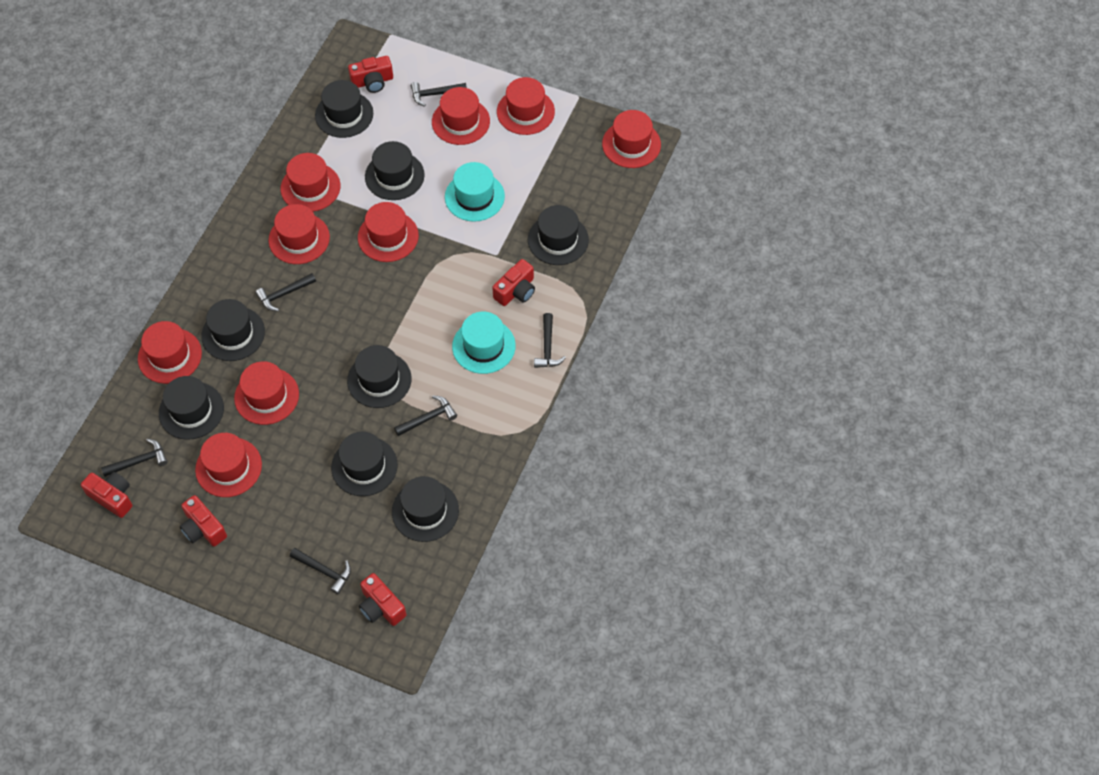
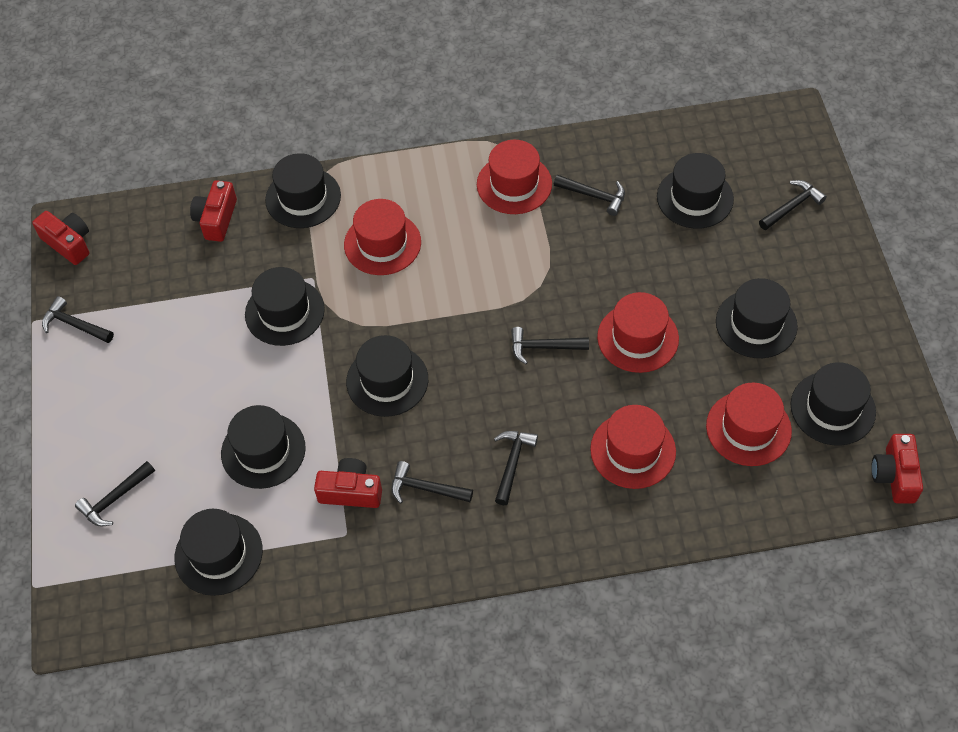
black hammer: 6 -> 7
red camera: 5 -> 4
red hat: 9 -> 5
turquoise hat: 2 -> 0

